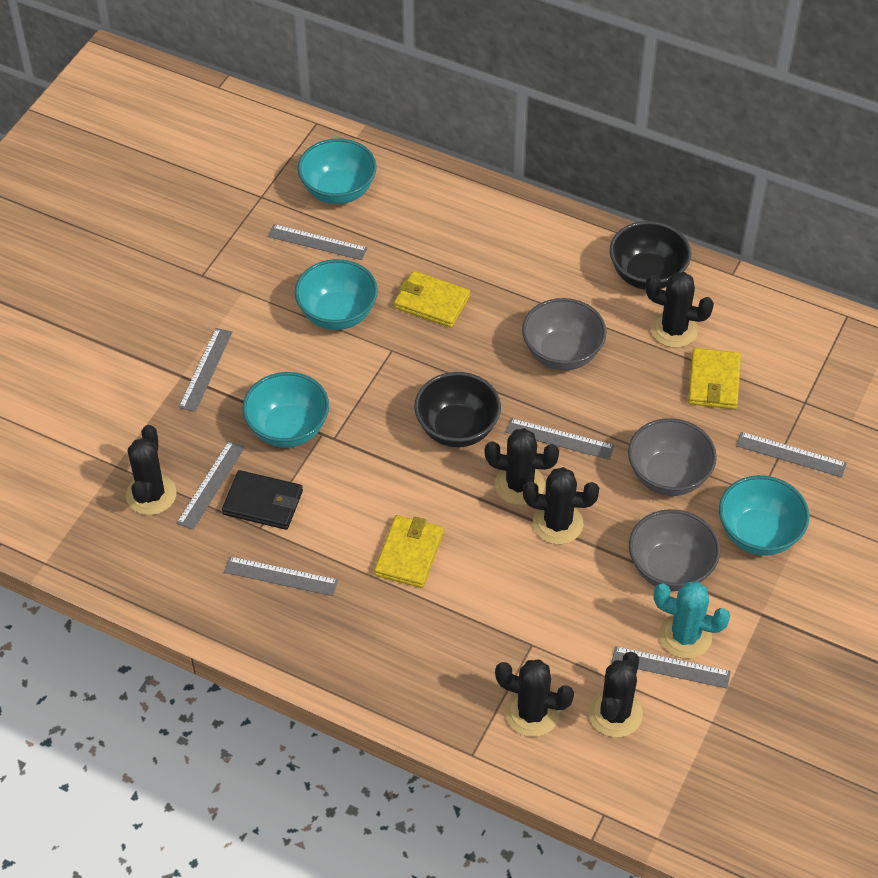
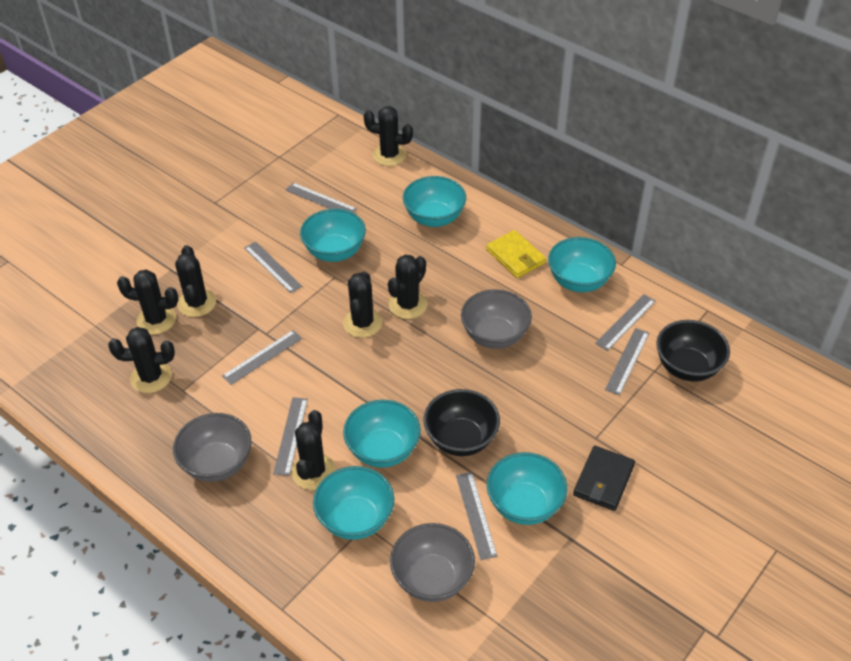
black cactus: 6 -> 7
turquoise bowl: 4 -> 6
turquoise cactus: 1 -> 0
yellow wallet: 3 -> 1

